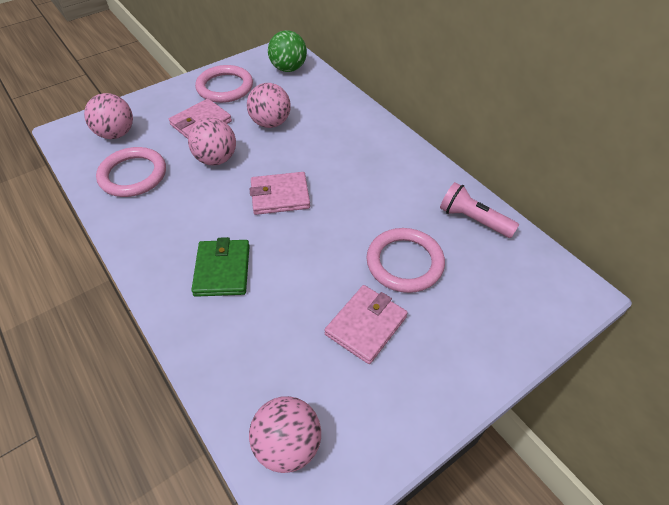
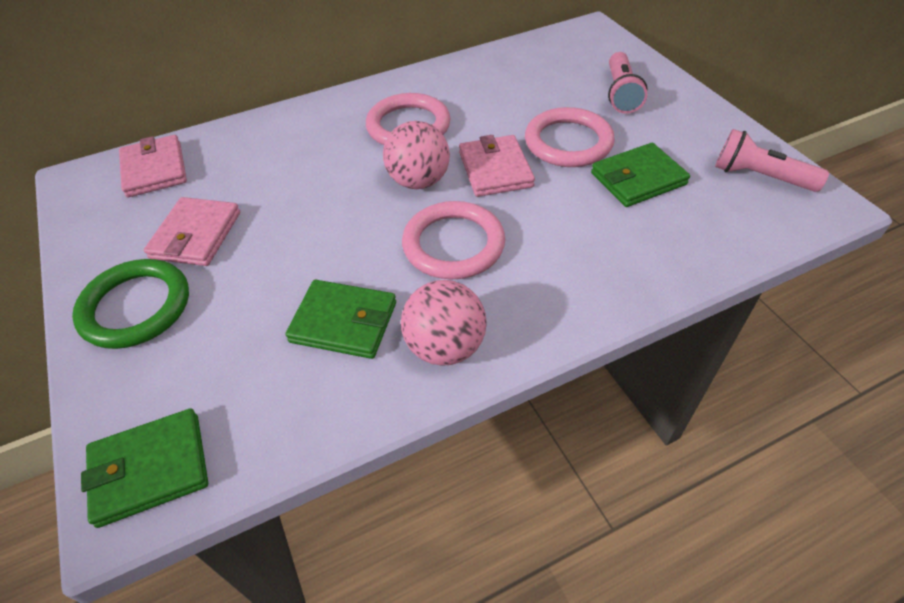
green ball: 1 -> 0
green ring: 0 -> 1
green wallet: 1 -> 3
pink ball: 4 -> 2
pink flashlight: 1 -> 2

